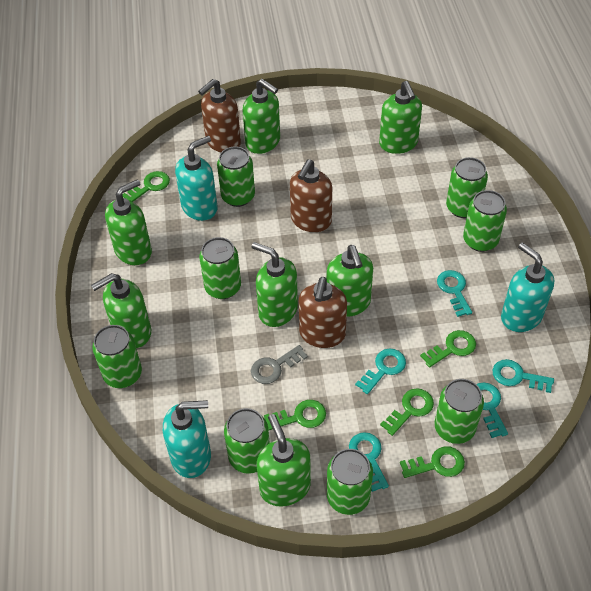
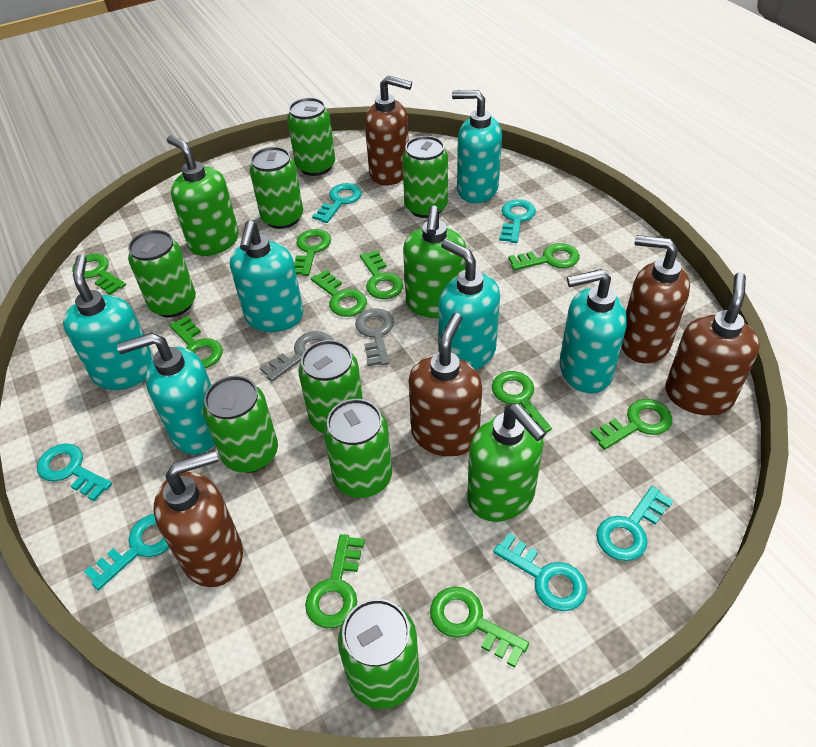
brown soap dispenser: 3 -> 5
green key: 5 -> 10
green soap dispenser: 7 -> 3
grey key: 1 -> 2
turquoise key: 5 -> 6
turquoise soap dispenser: 3 -> 6

